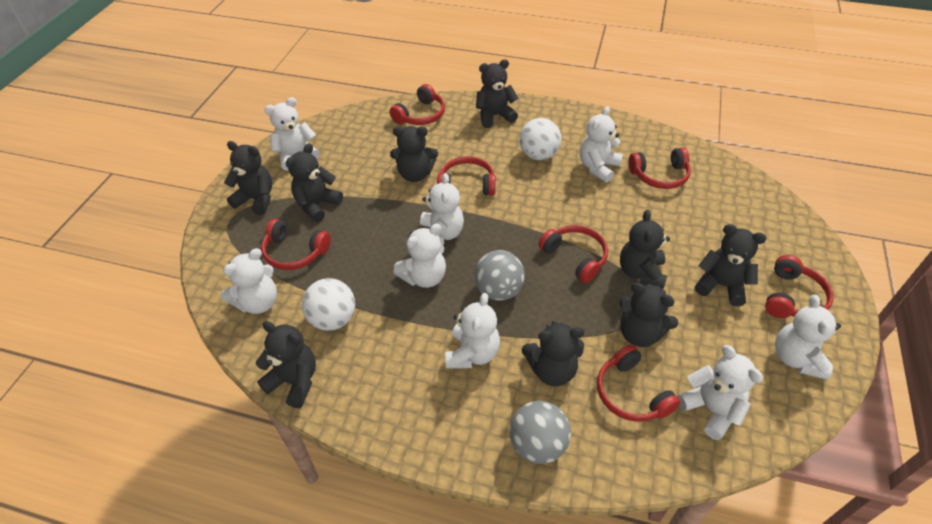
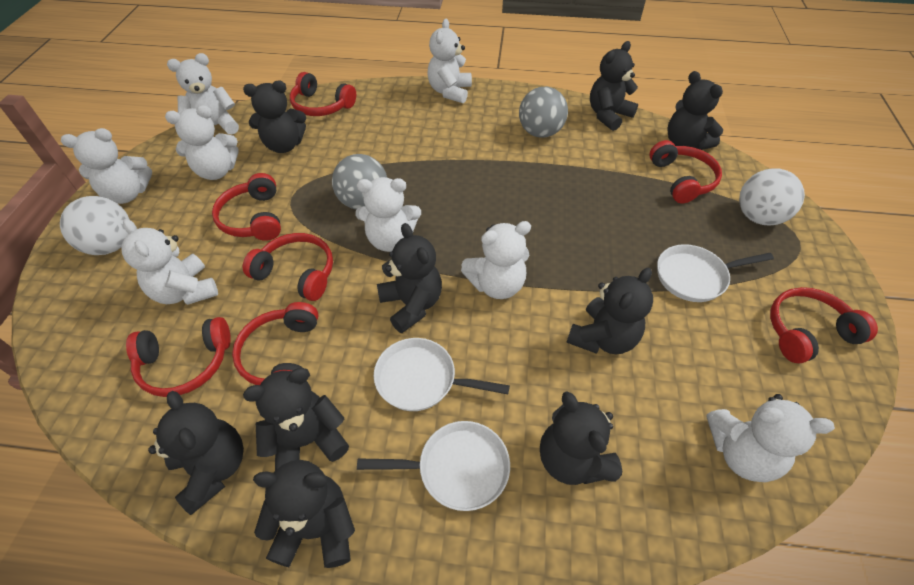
white pan: 0 -> 3

